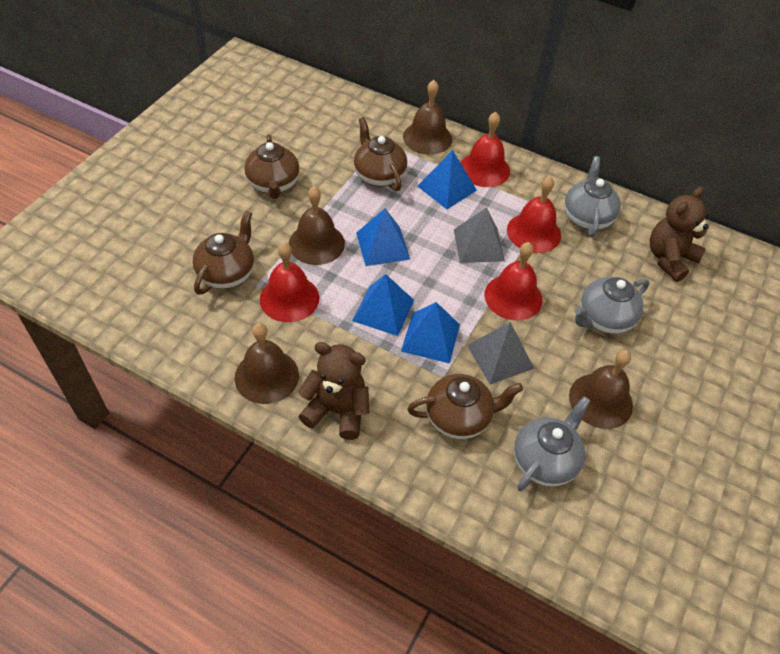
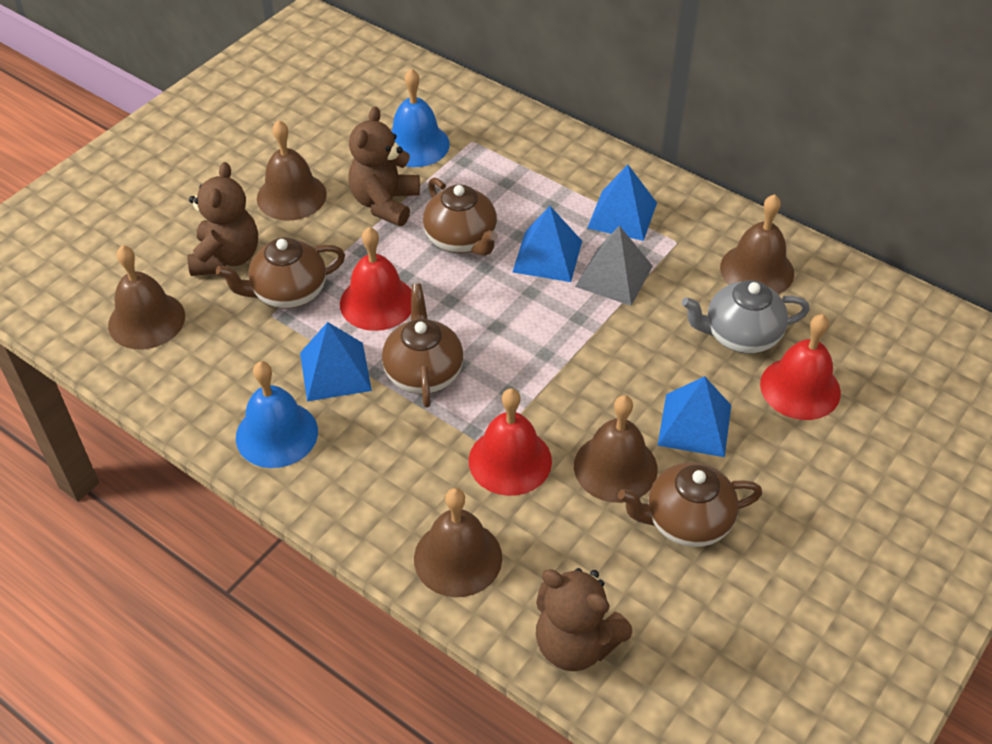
blue bell: 0 -> 2
brown bell: 4 -> 5
brown teddy bear: 2 -> 3
grey pyramid: 2 -> 1
grey teapot: 3 -> 1
red bell: 4 -> 3

